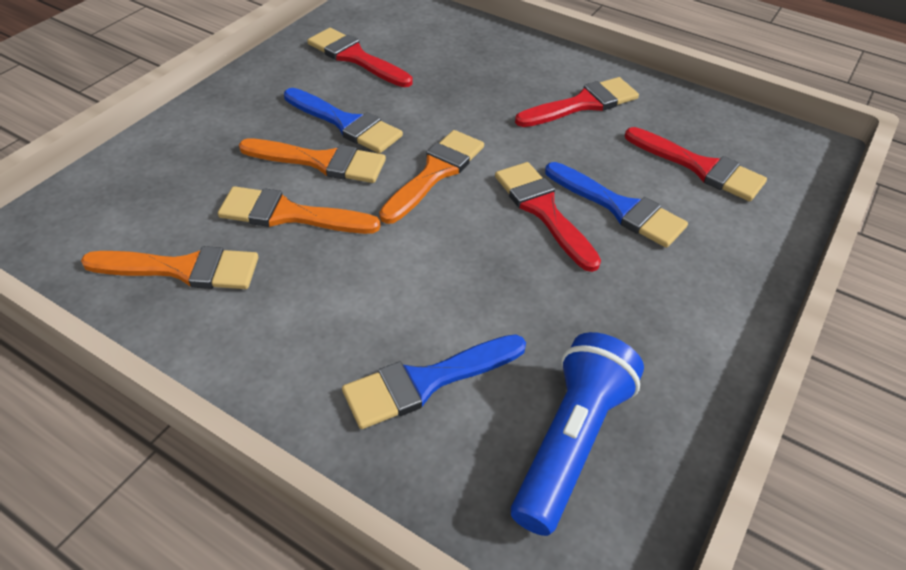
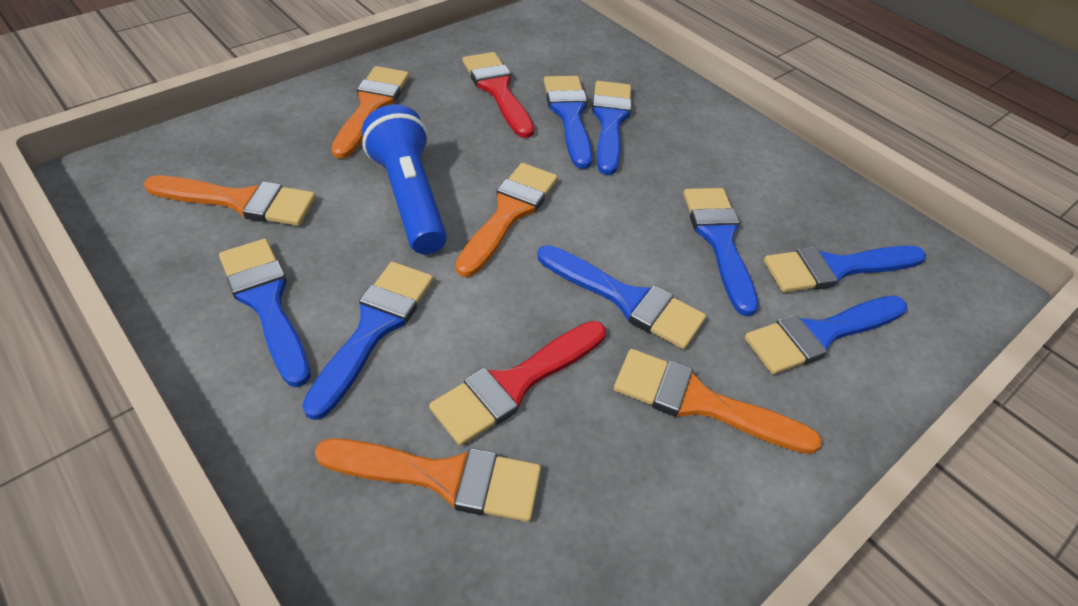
blue brush: 3 -> 8
orange brush: 4 -> 5
red brush: 4 -> 2

